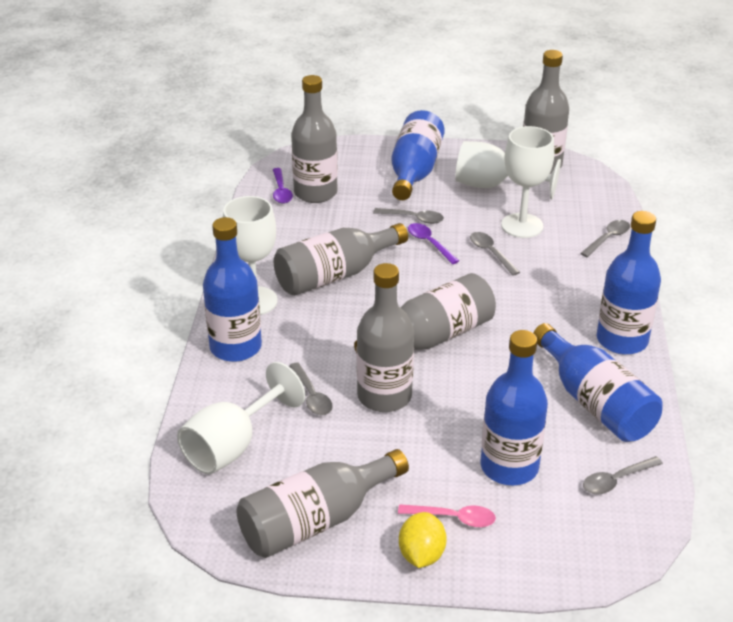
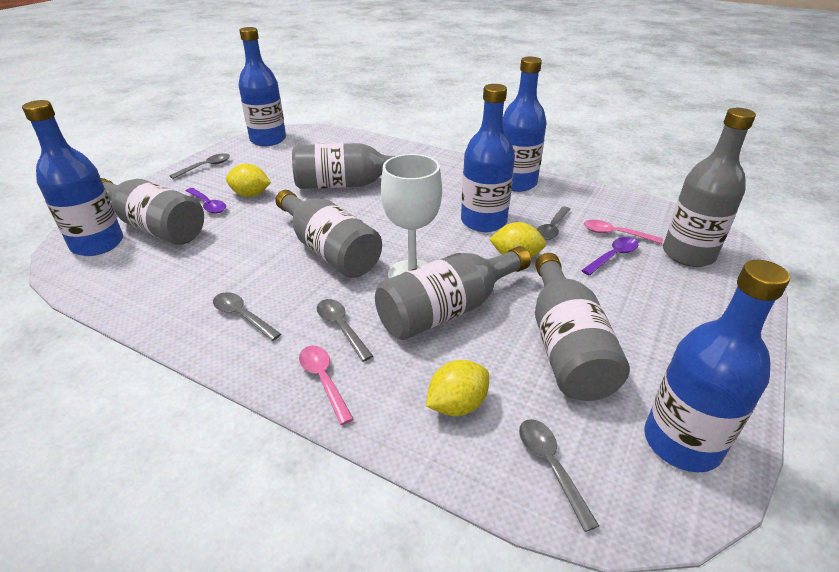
pink spoon: 1 -> 2
white goblet: 4 -> 1
yellow lemon: 1 -> 3

